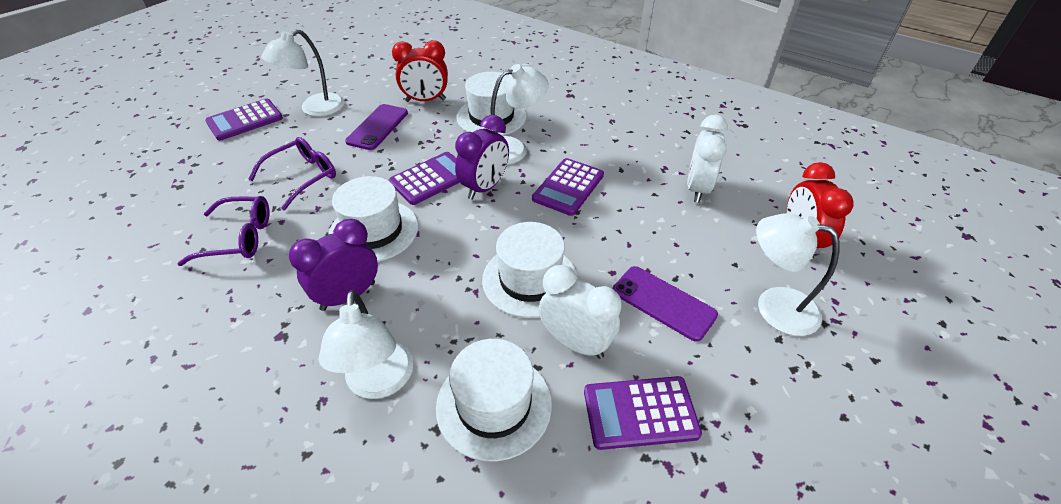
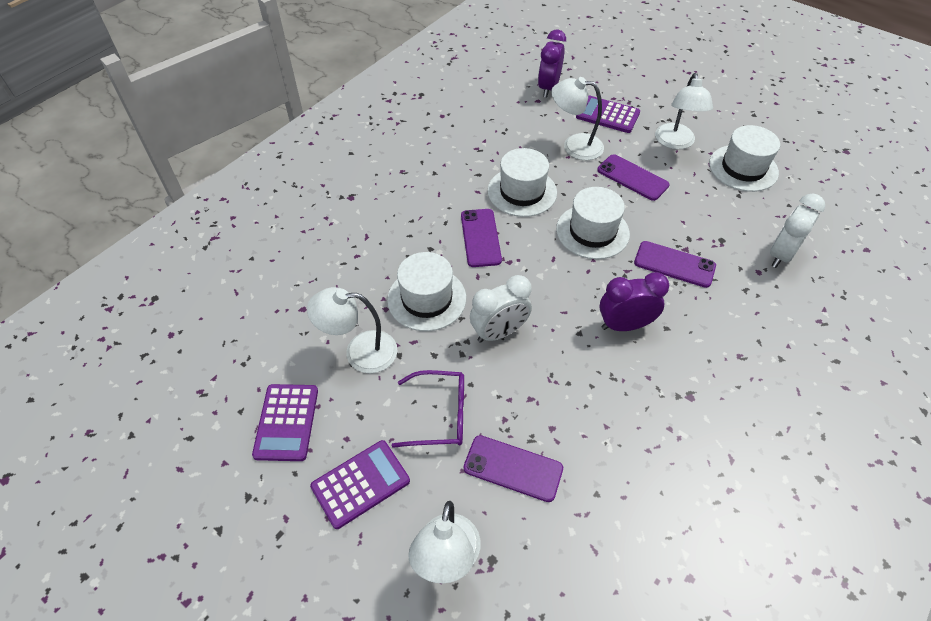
purple calculator: 4 -> 3
purple glasses: 2 -> 1
purple phone: 2 -> 4
red clock: 2 -> 0

